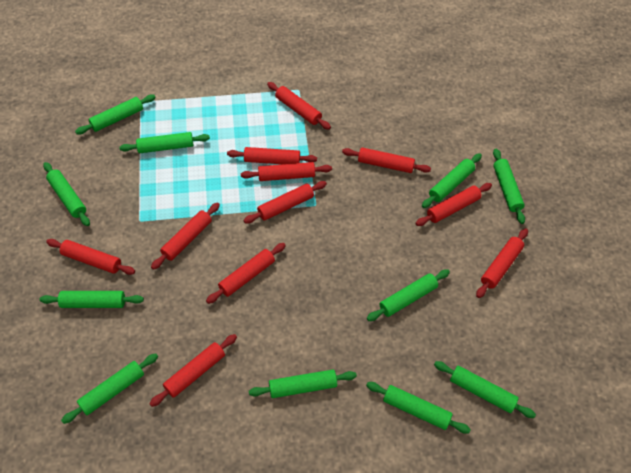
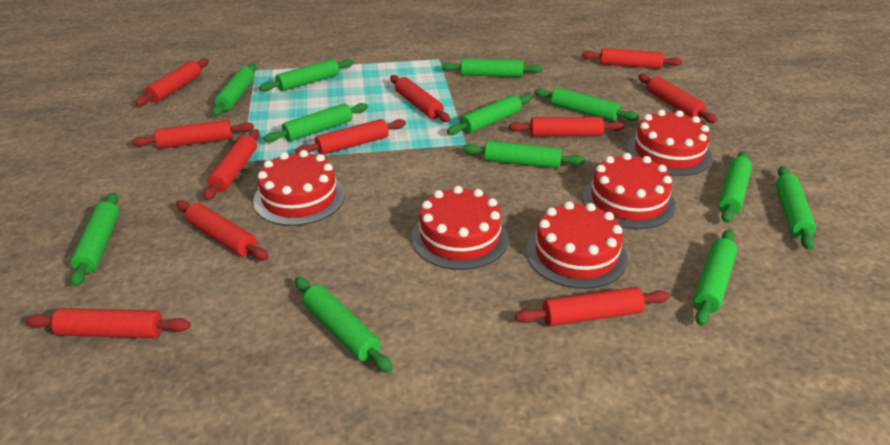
green rolling pin: 11 -> 12
red cake: 0 -> 5

